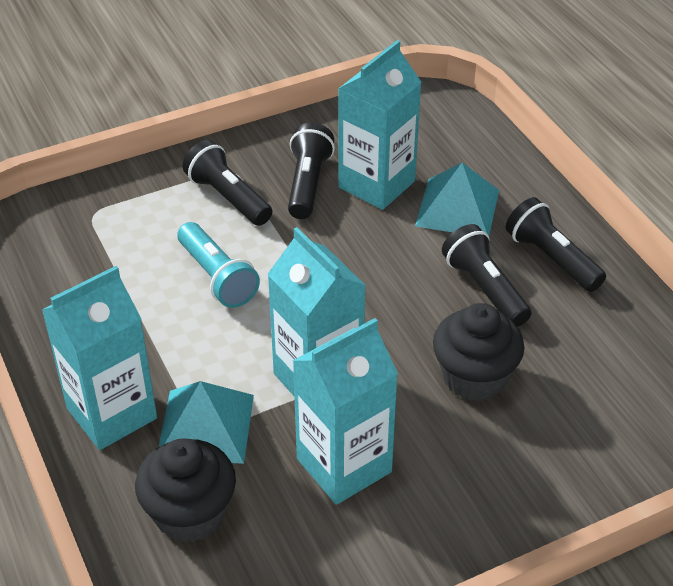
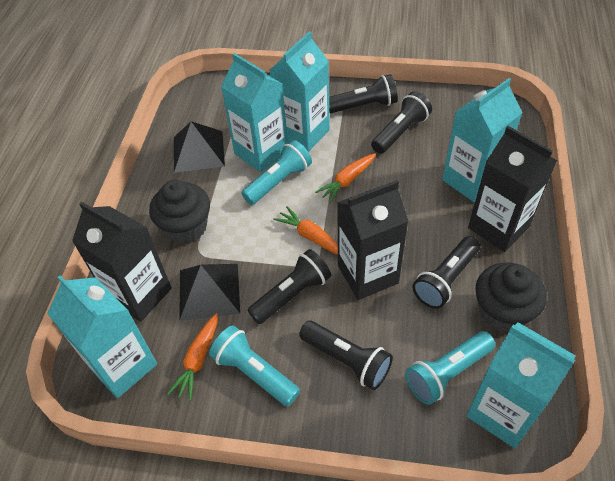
black carton: 0 -> 3
black flashlight: 4 -> 5
black pyramid: 0 -> 2
orange carrot: 0 -> 3
turquoise carton: 4 -> 5
turquoise flashlight: 1 -> 3
turquoise pyramid: 2 -> 0

